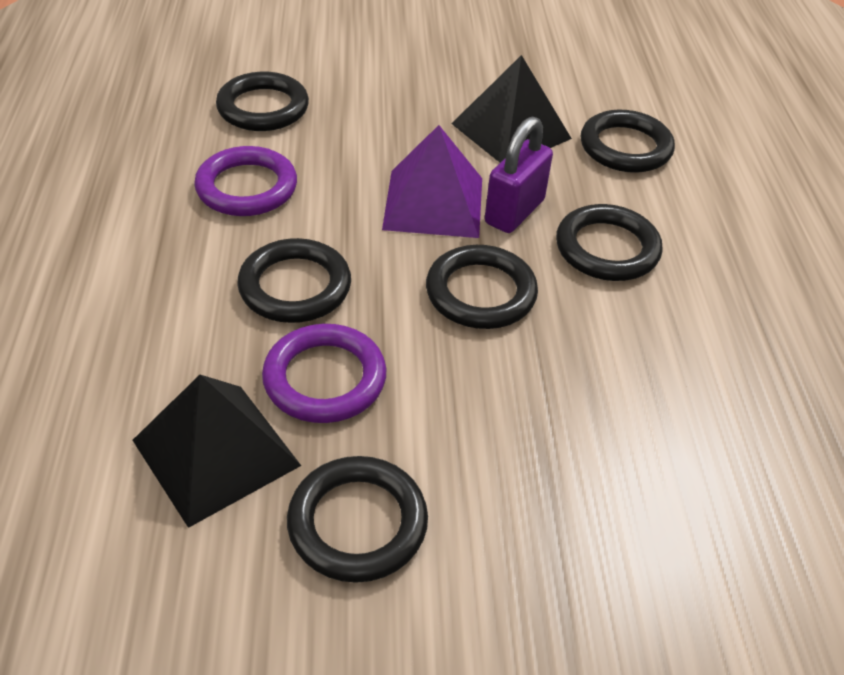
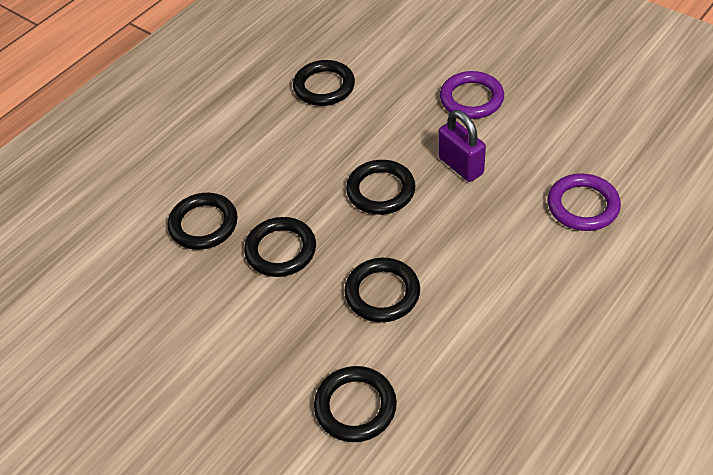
black pyramid: 2 -> 0
purple pyramid: 1 -> 0

